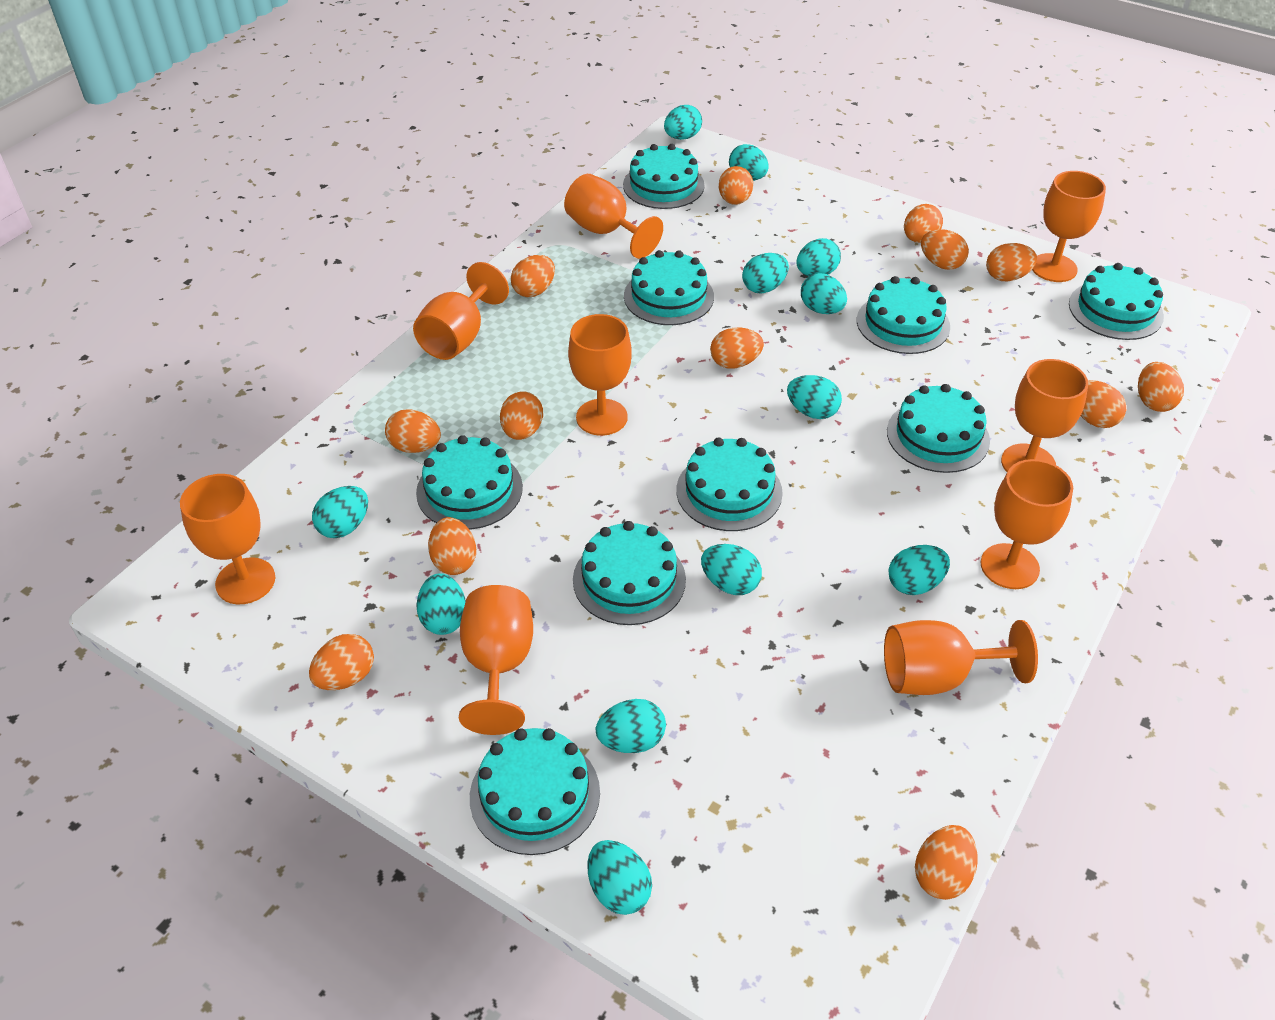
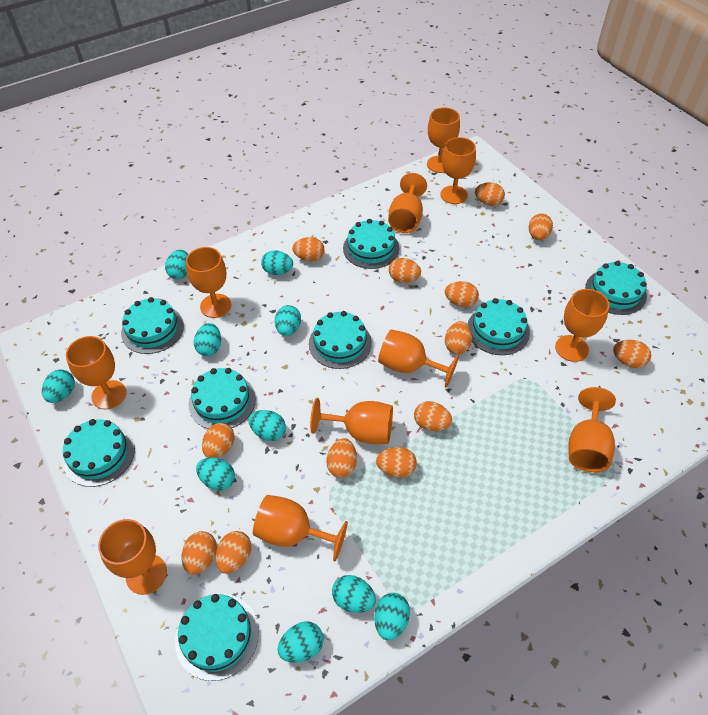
orange goblet: 9 -> 11
turquoise cake: 9 -> 8
turquoise egg: 12 -> 10

